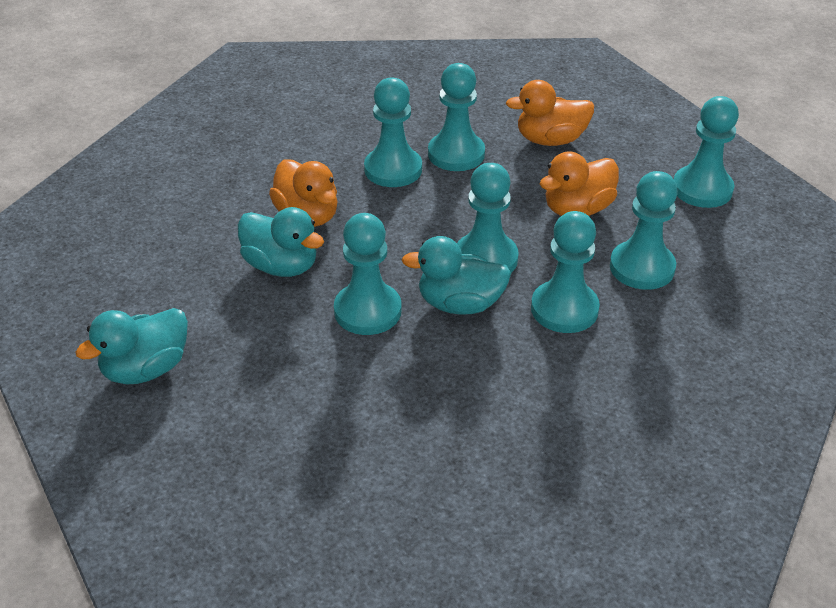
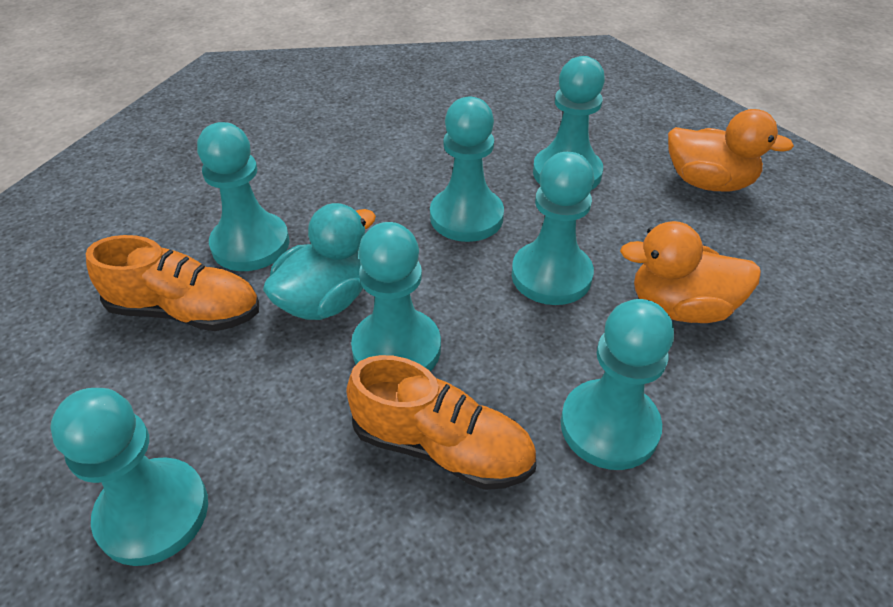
orange duck: 3 -> 2
orange shoe: 0 -> 2
turquoise duck: 3 -> 1

